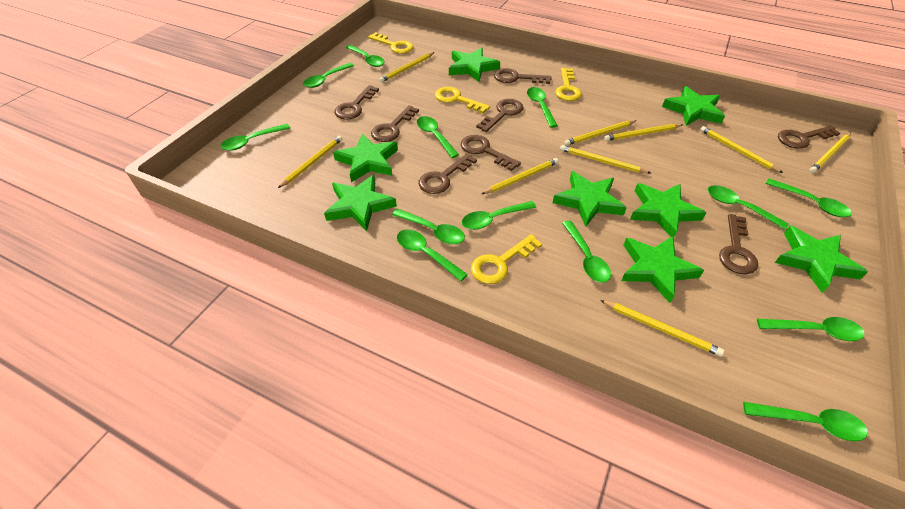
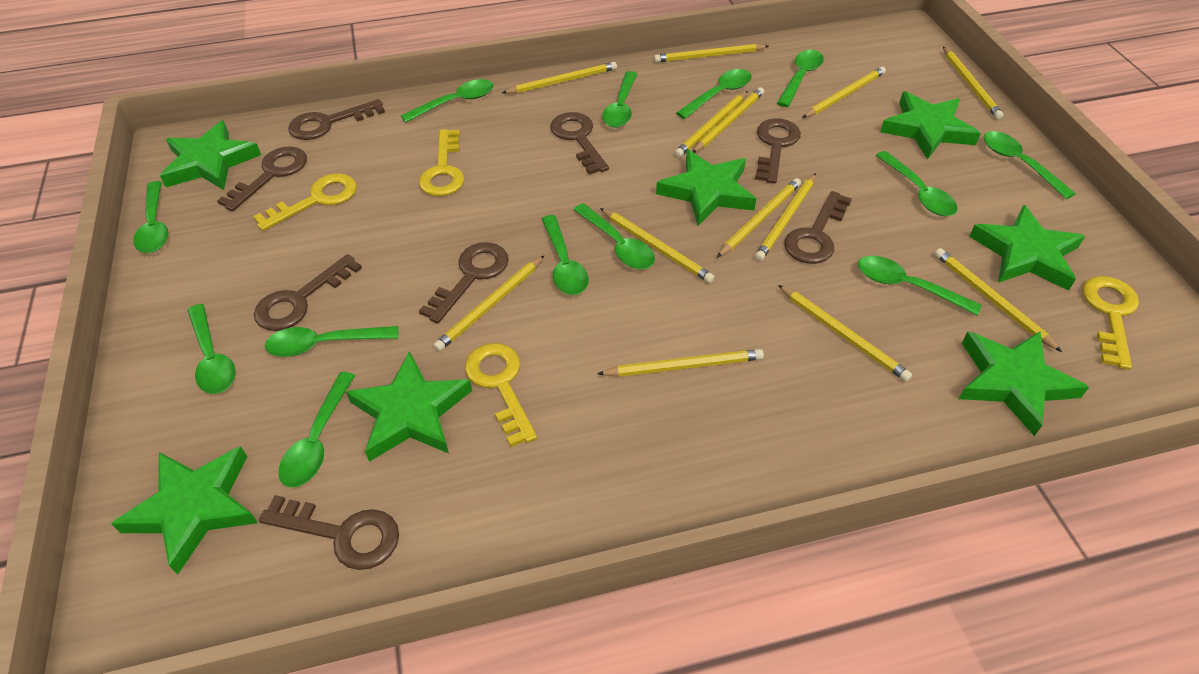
green star: 8 -> 7
yellow pencil: 9 -> 13

